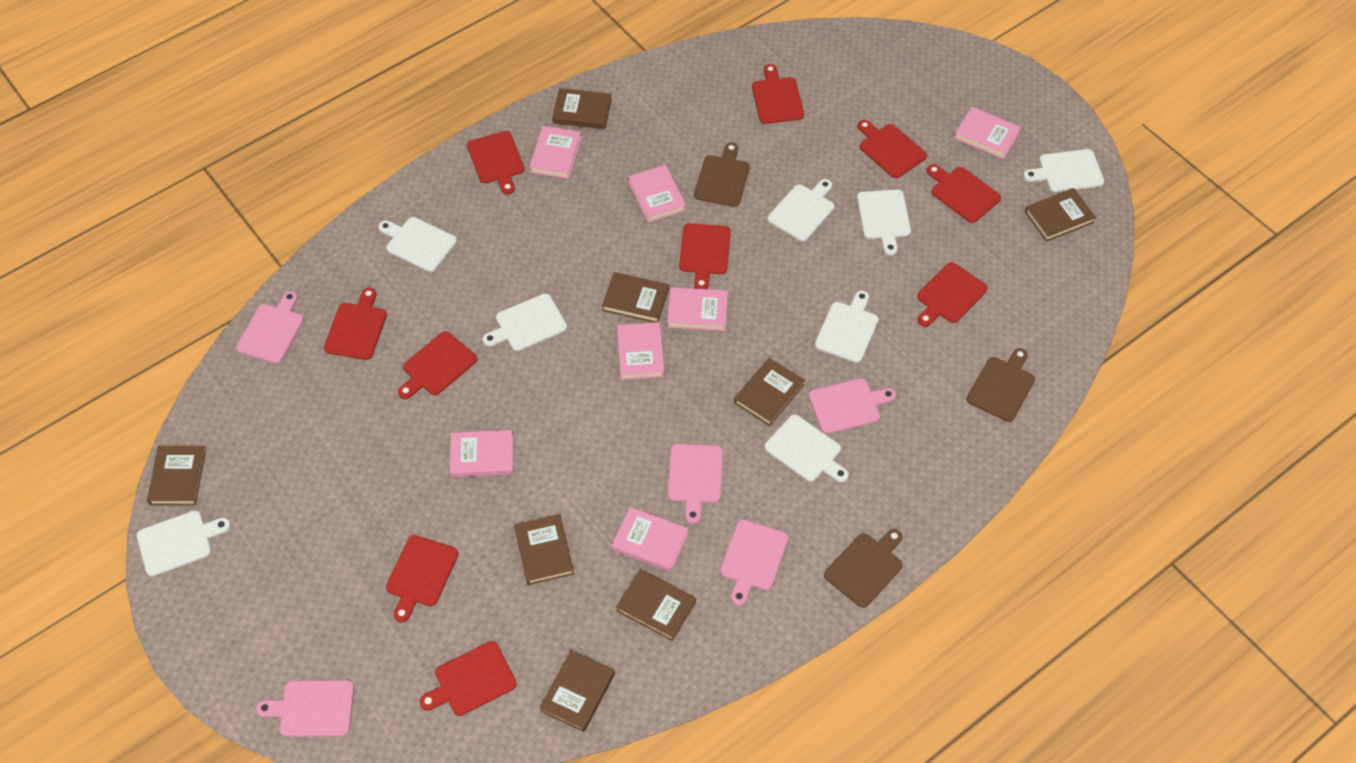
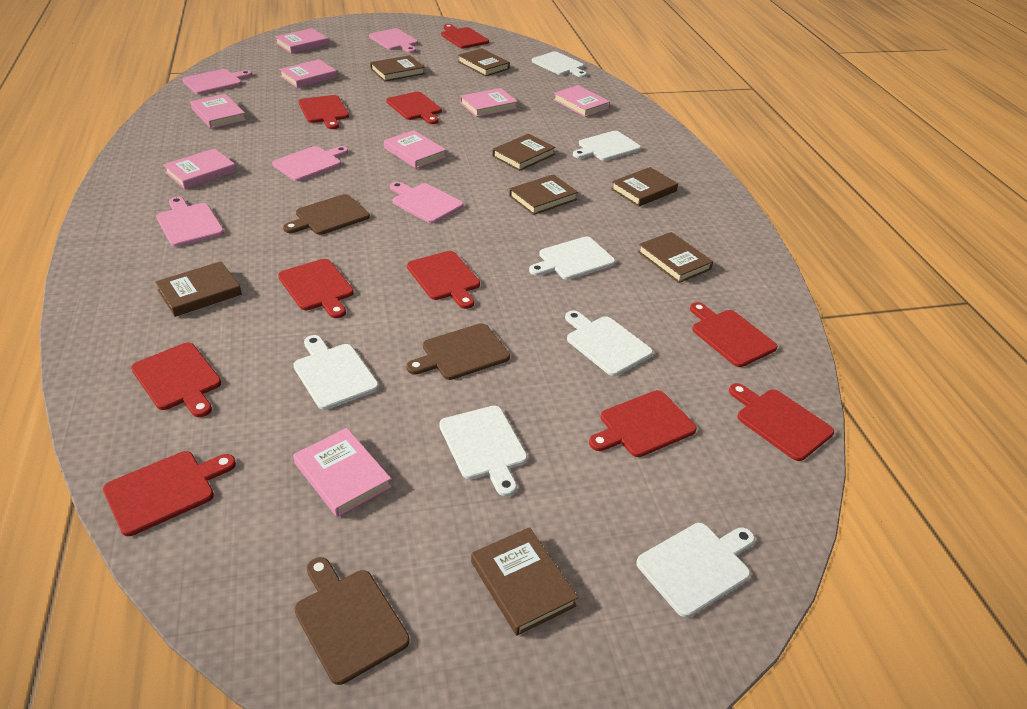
pink book: 7 -> 8
white cutting board: 8 -> 7

